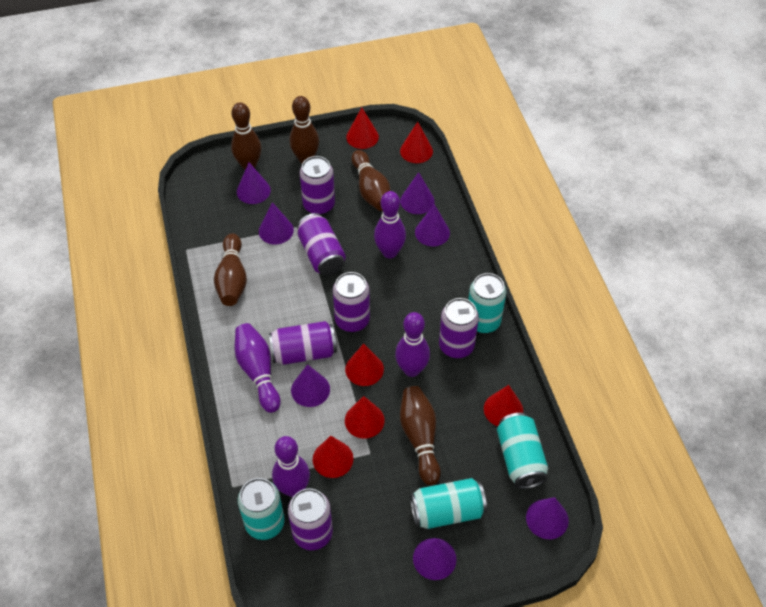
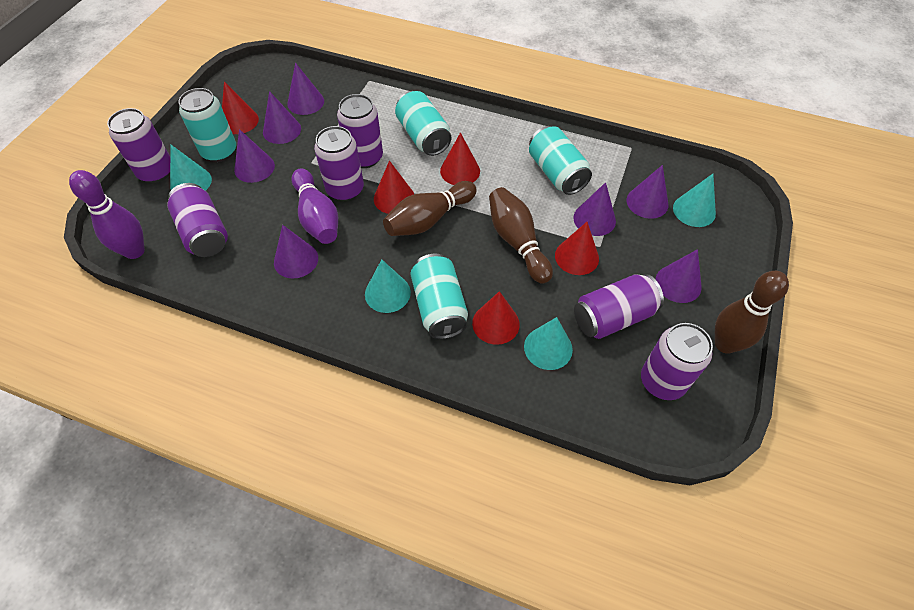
brown bowling pin: 5 -> 3
purple bowling pin: 4 -> 2
red cone: 6 -> 5
turquoise cone: 0 -> 4

